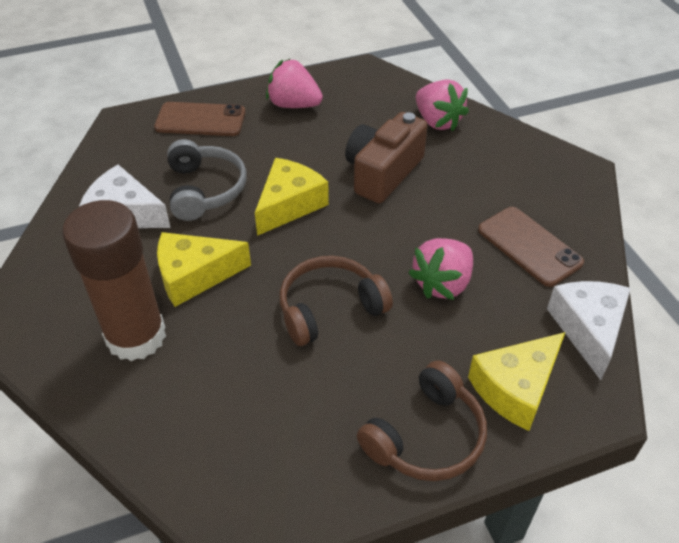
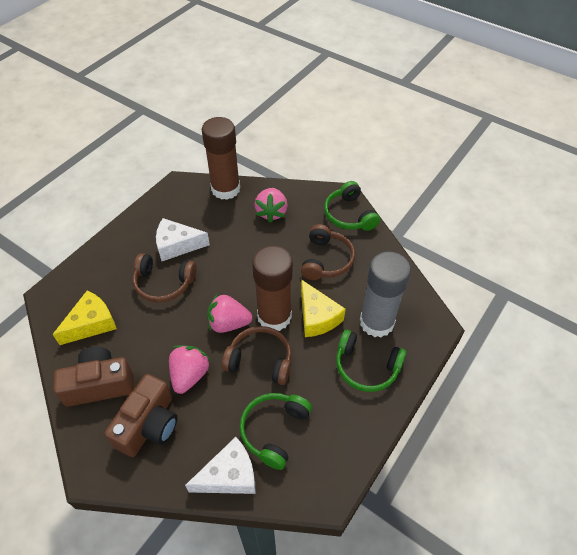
brown camera: 1 -> 2
brown glue stick: 1 -> 2
brown headphones: 2 -> 3
brown phone: 2 -> 0
green headphones: 0 -> 3
grey glue stick: 0 -> 1
grey headphones: 1 -> 0
yellow cheese: 3 -> 2

